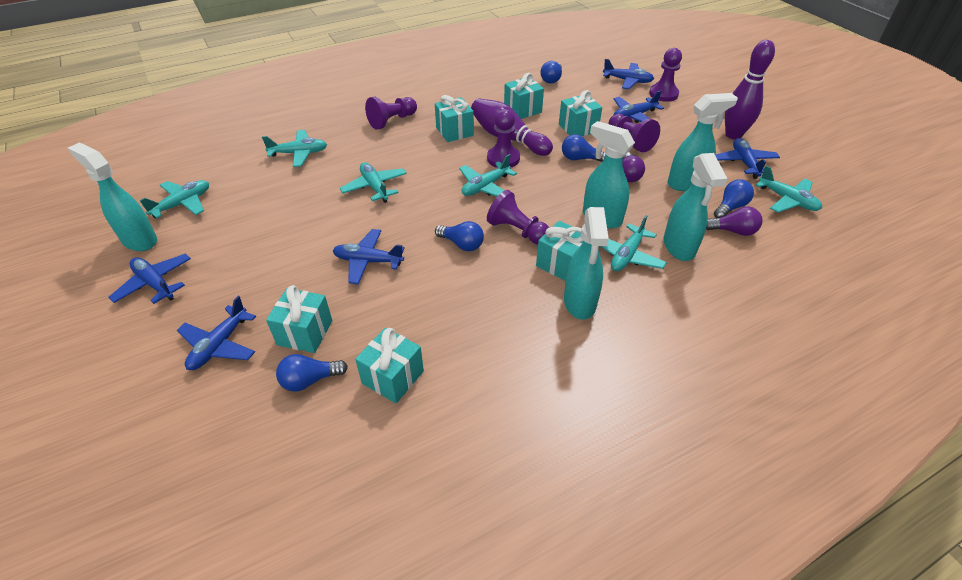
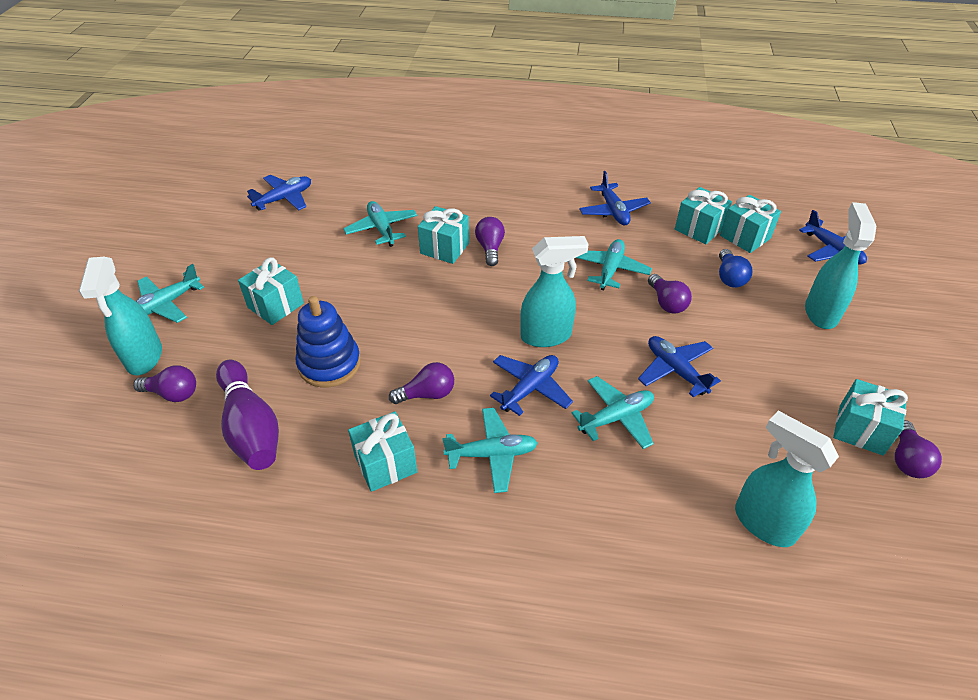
blue light bulb: 5 -> 1
blue plane: 6 -> 5
blue stacking toy: 0 -> 1
purple bowling pin: 2 -> 1
purple light bulb: 2 -> 5
purple pawn: 5 -> 0
turquoise plane: 6 -> 5
turquoise spray bottle: 5 -> 4

